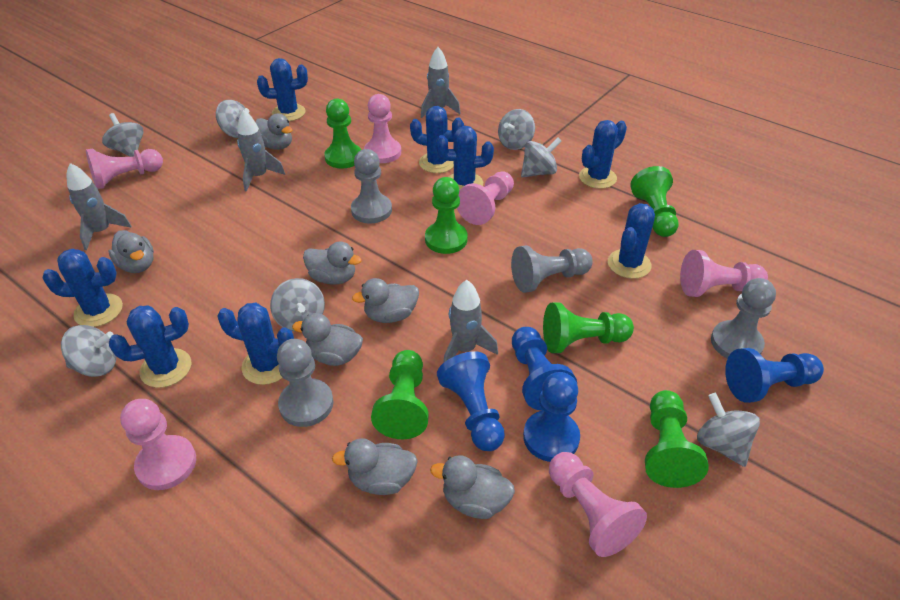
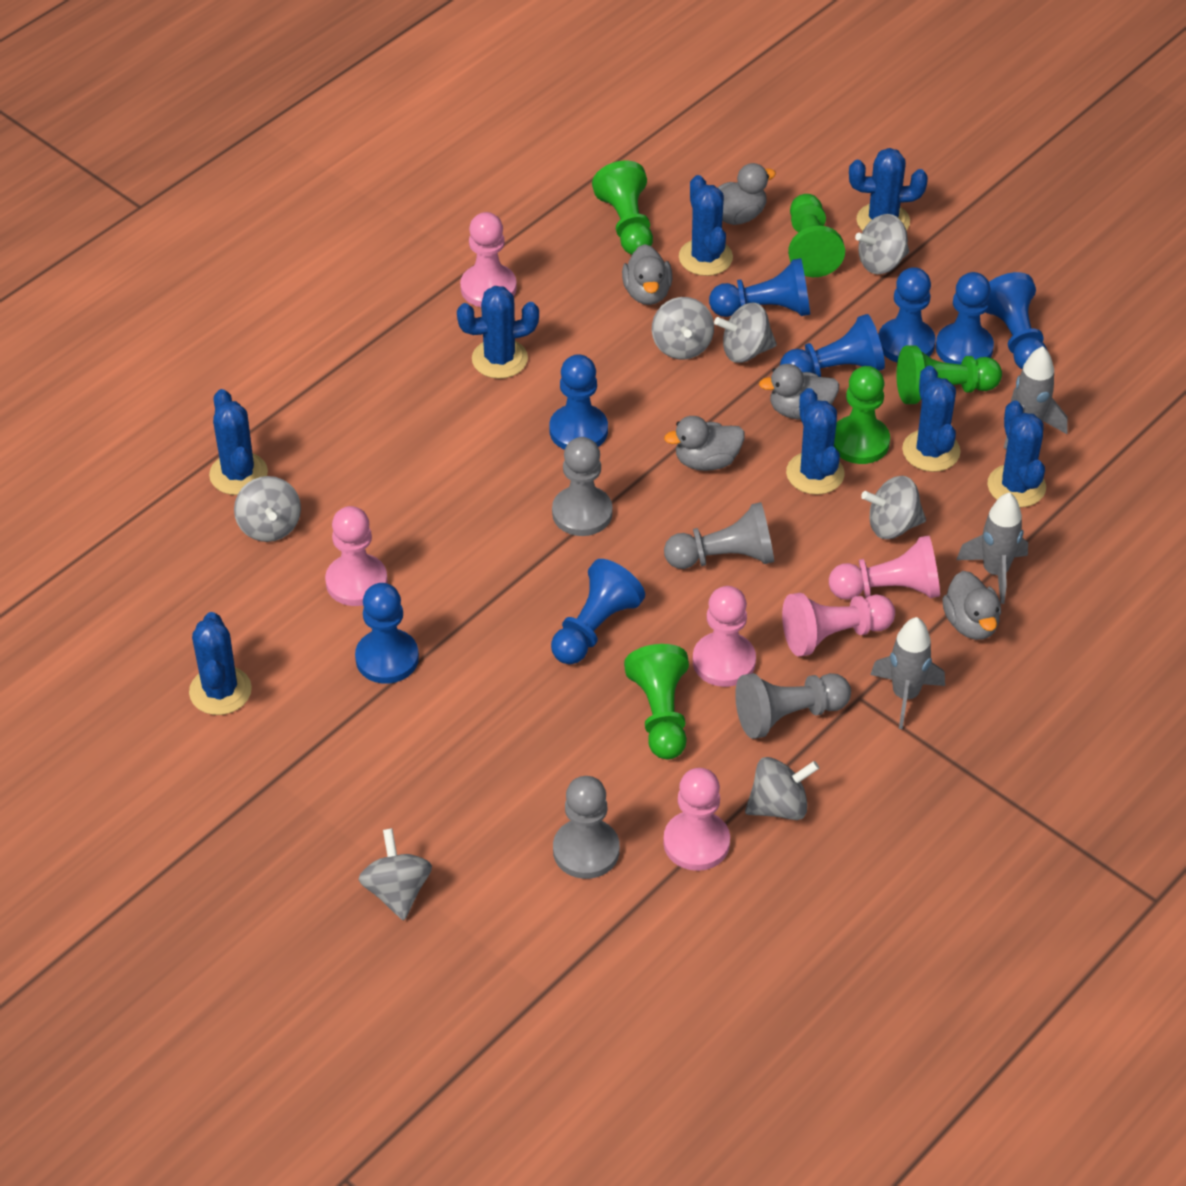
blue pawn: 4 -> 8
green pawn: 6 -> 5
grey duck: 7 -> 5
grey rocket: 4 -> 3

